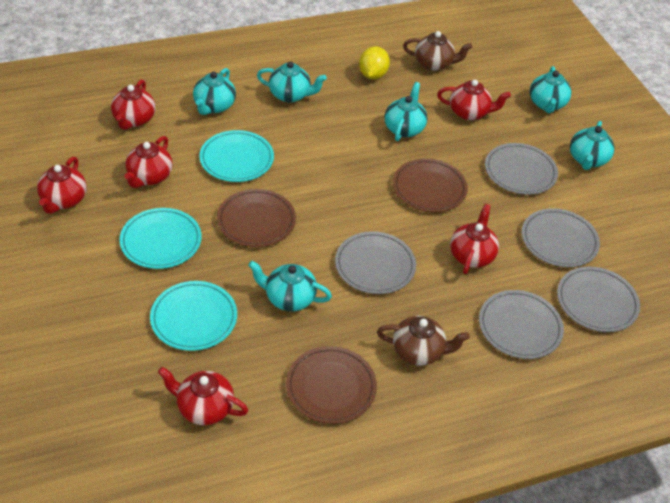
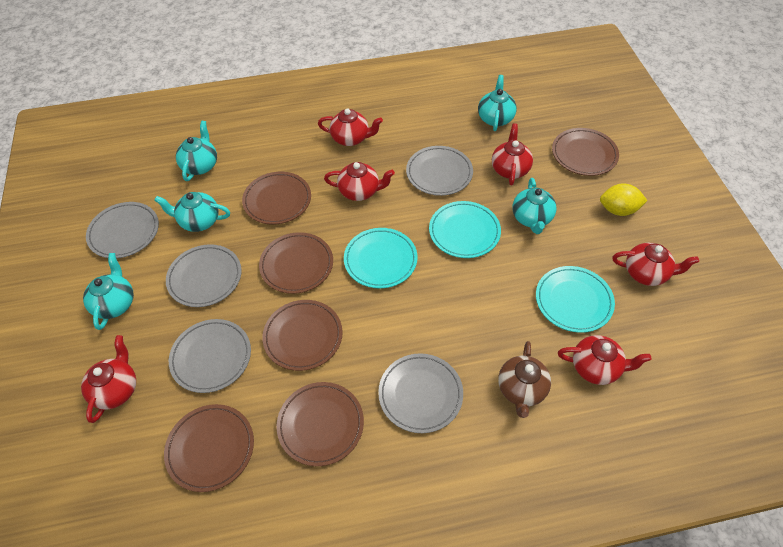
brown plate: 3 -> 6
brown teapot: 2 -> 1
turquoise teapot: 6 -> 5

